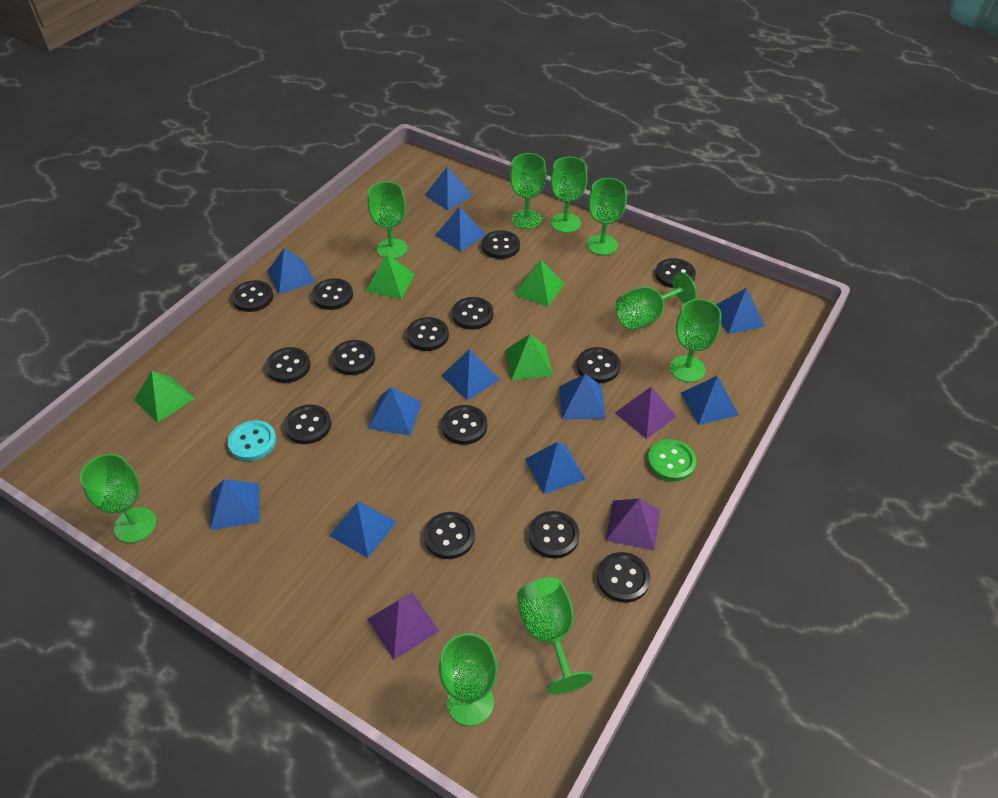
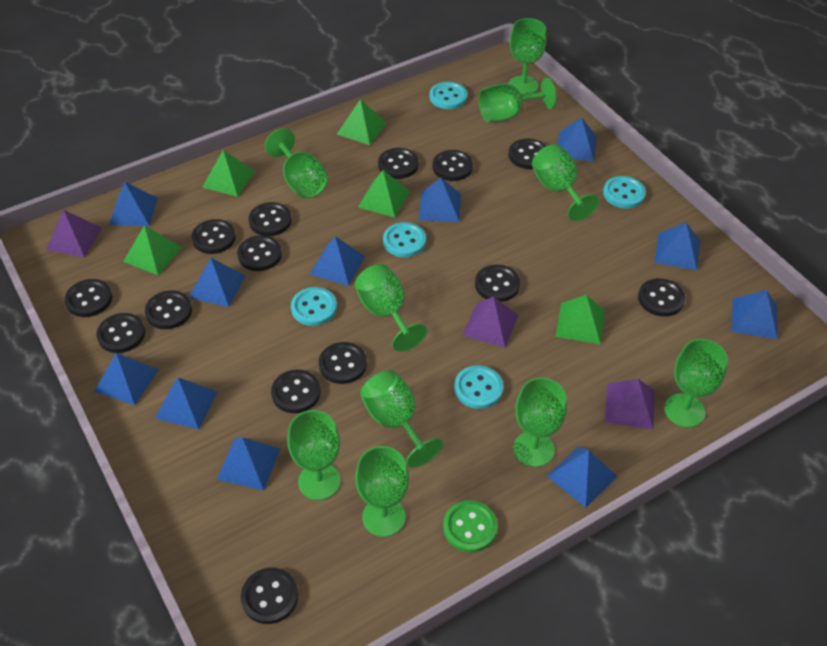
green goblet: 9 -> 10
green pyramid: 4 -> 5
turquoise button: 1 -> 5

